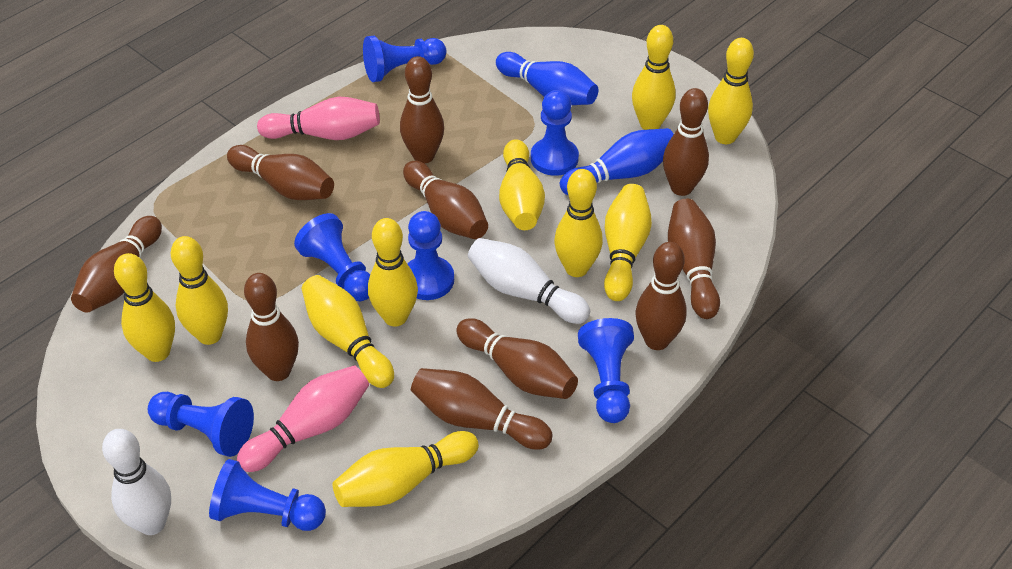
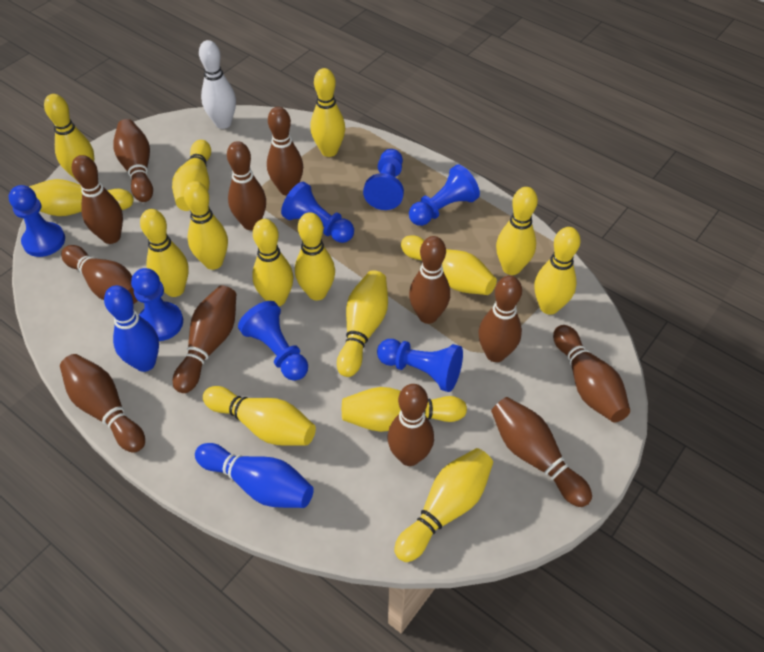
brown bowling pin: 10 -> 12
pink bowling pin: 2 -> 0
white bowling pin: 2 -> 1
yellow bowling pin: 10 -> 15

